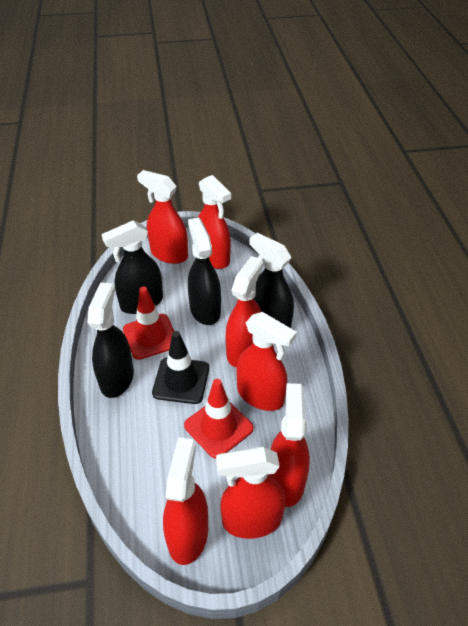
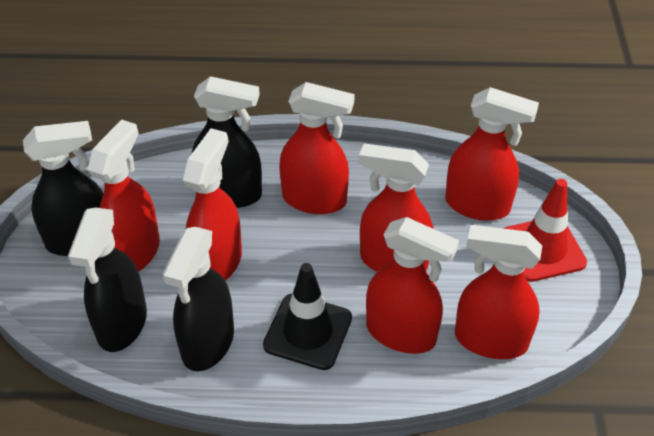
red traffic cone: 2 -> 1

